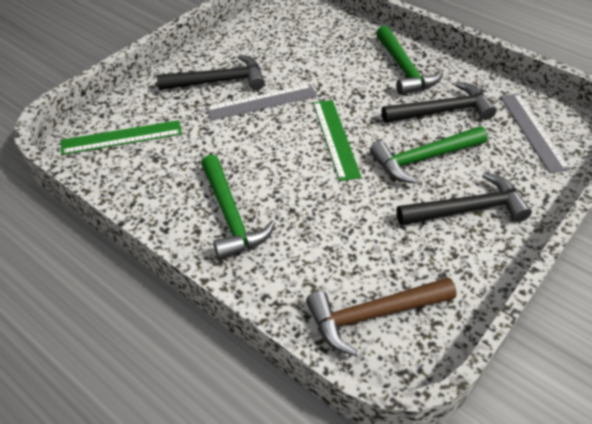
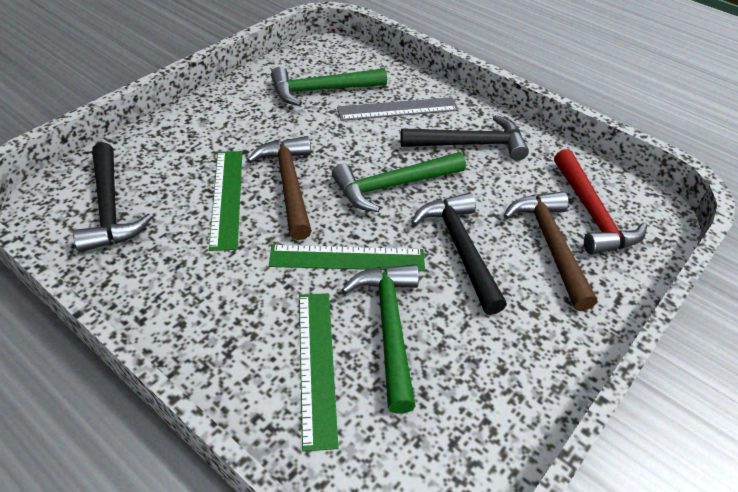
brown hammer: 1 -> 2
green ruler: 2 -> 3
grey ruler: 2 -> 1
red hammer: 0 -> 1

